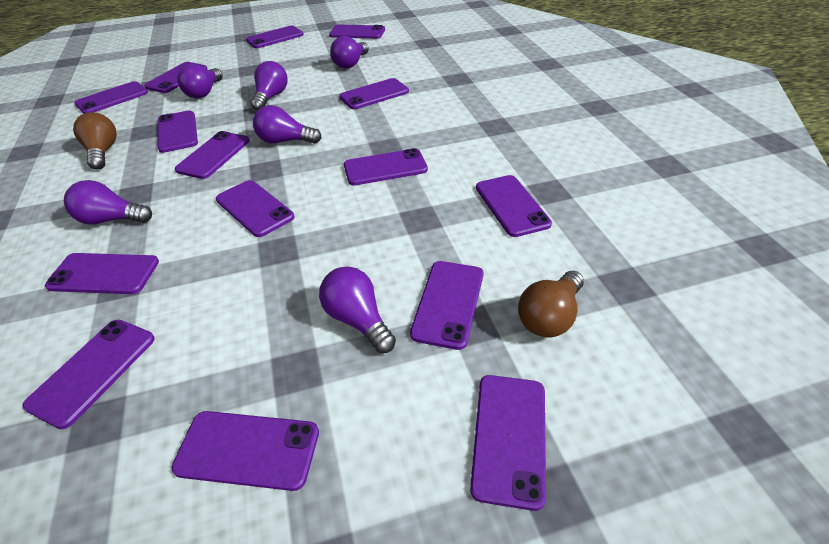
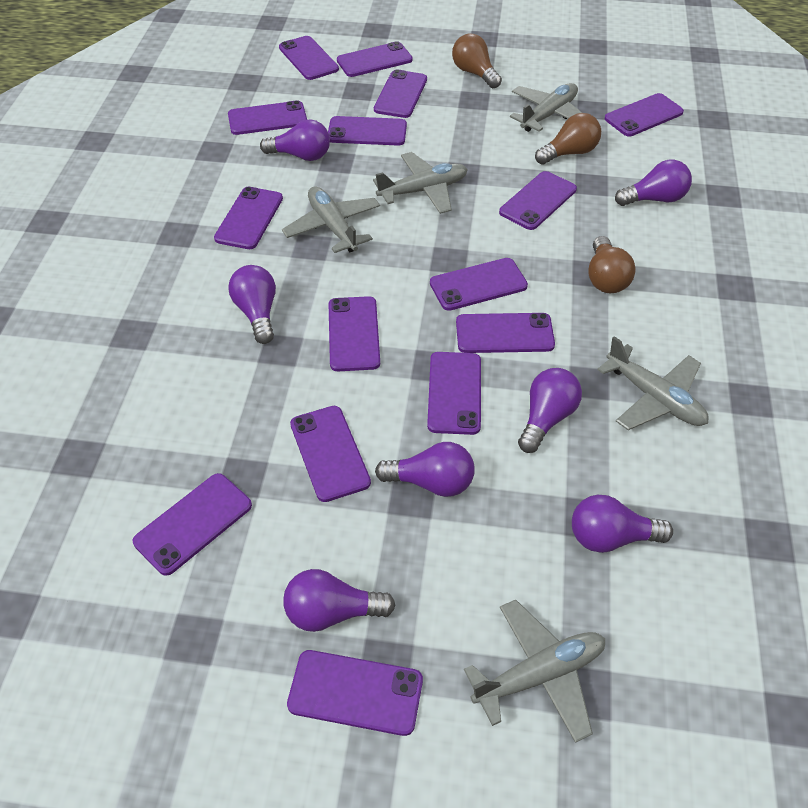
brown light bulb: 2 -> 3
grey plane: 0 -> 5
purple light bulb: 6 -> 7

